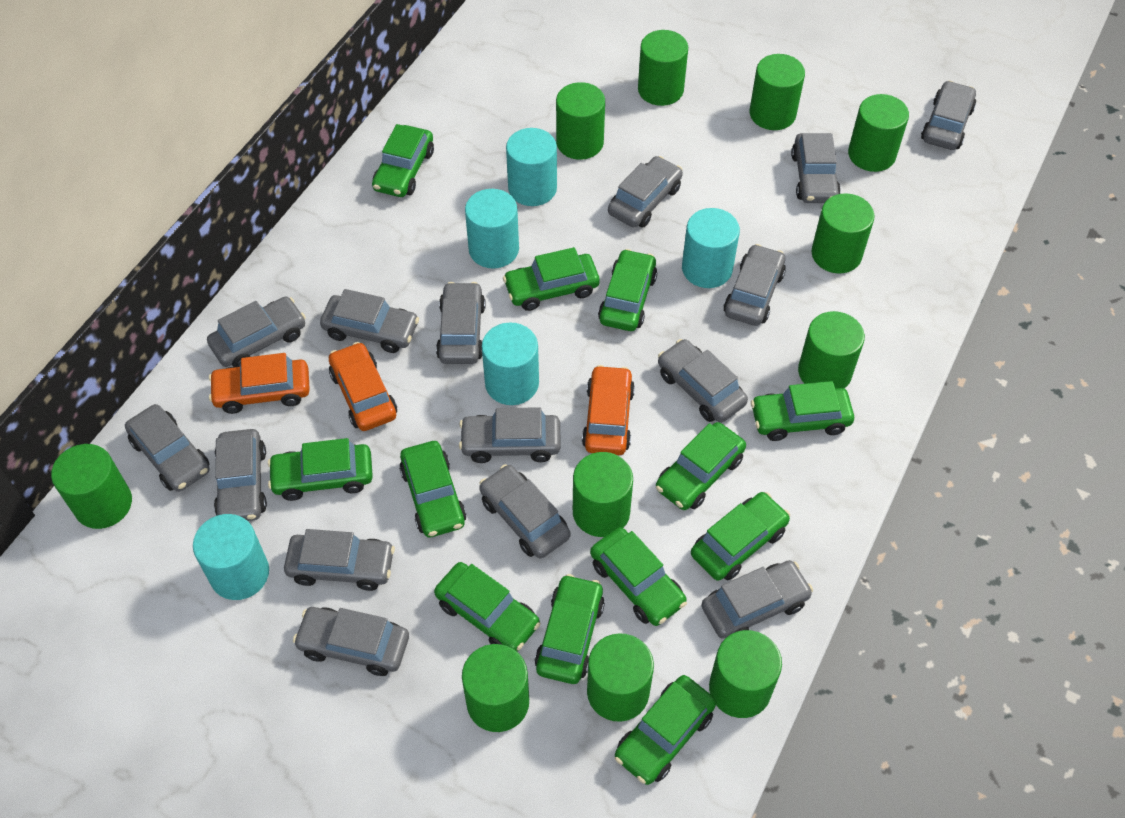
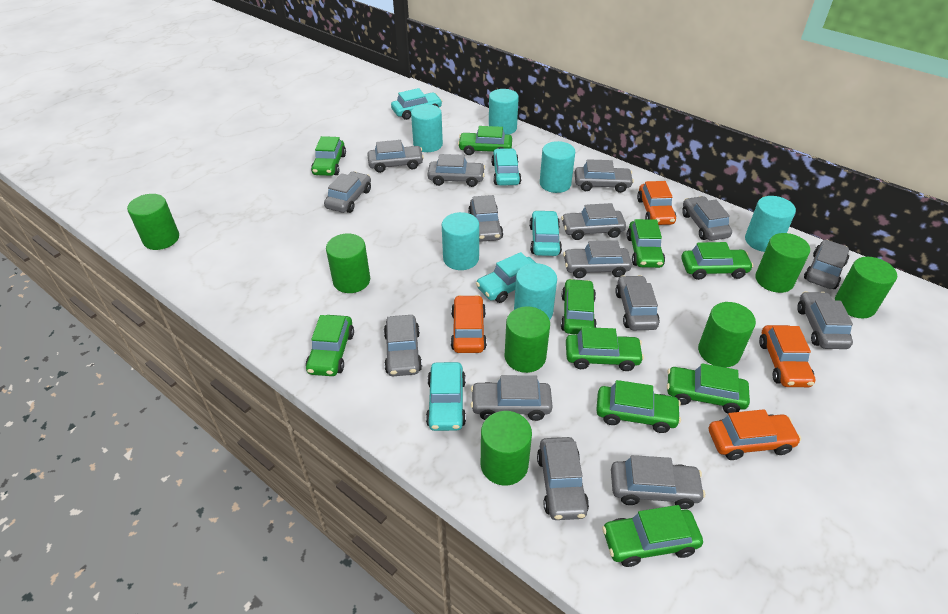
green car: 12 -> 10
green cylinder: 11 -> 7
orange car: 3 -> 4
turquoise car: 0 -> 5
turquoise cylinder: 5 -> 6

